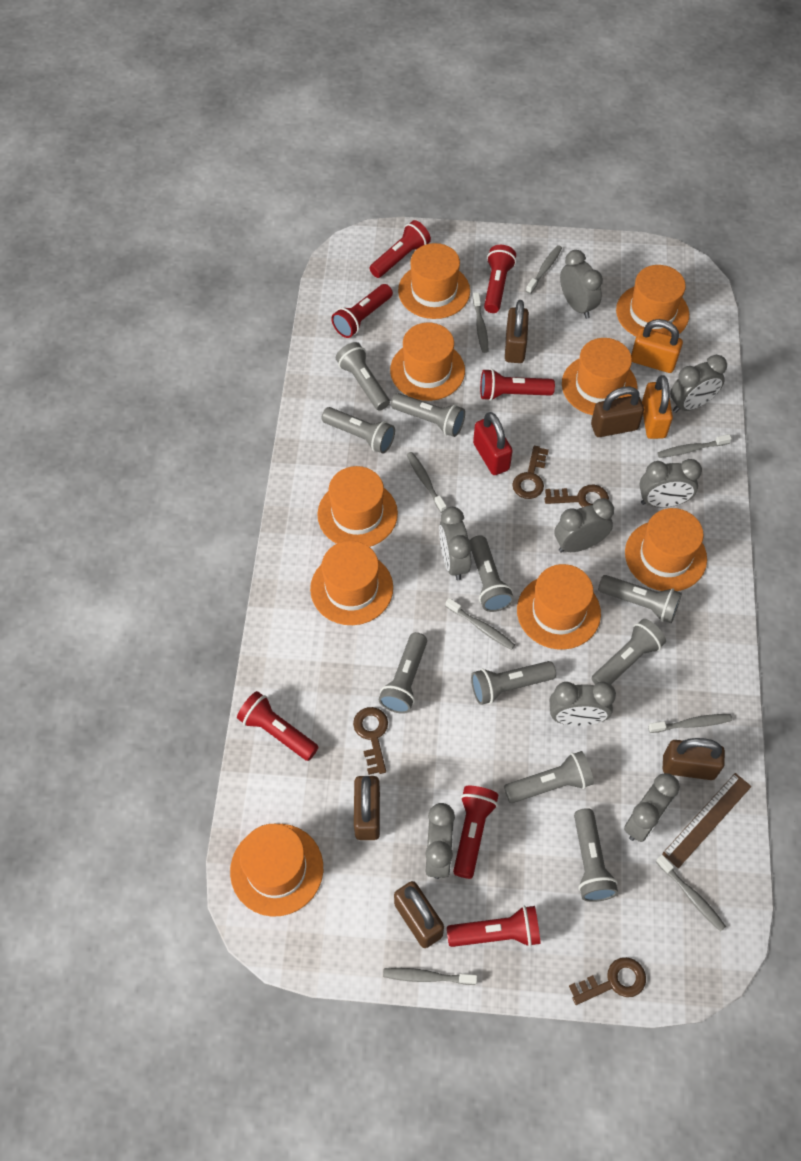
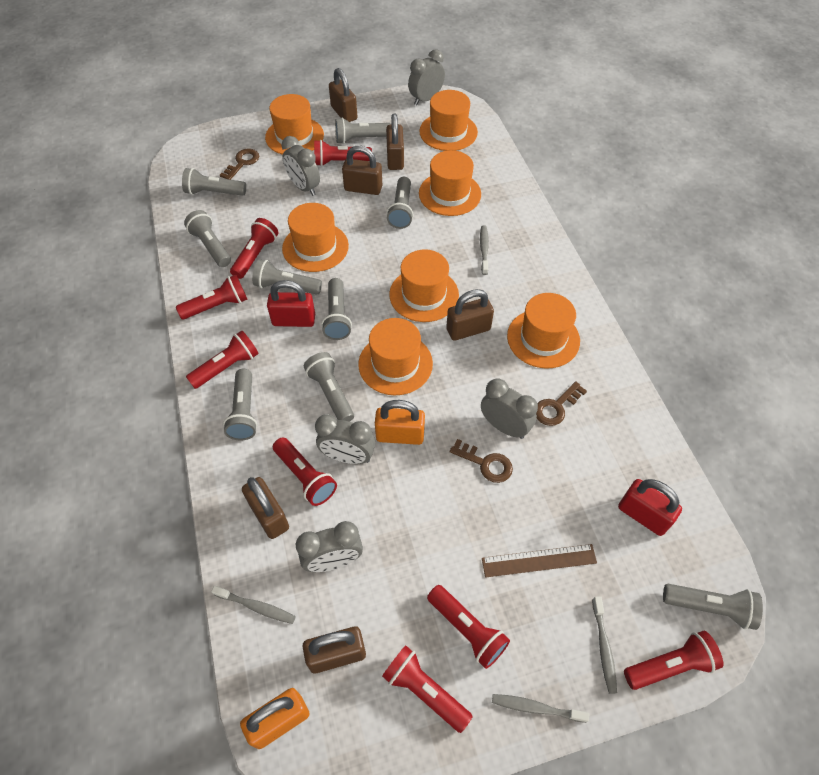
brown key: 4 -> 3
brown padlock: 5 -> 6
grey clock: 8 -> 5
grey flashlight: 10 -> 9
grey toothbrush: 8 -> 4
orange hat: 9 -> 7
red flashlight: 7 -> 8
red padlock: 1 -> 2

